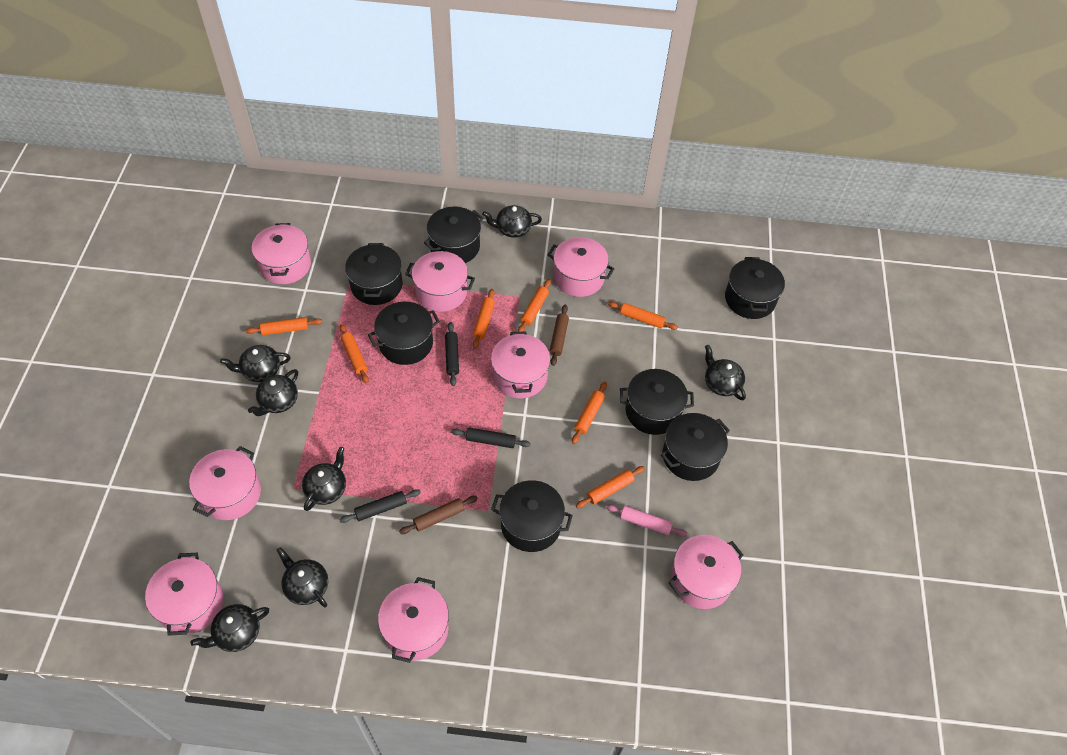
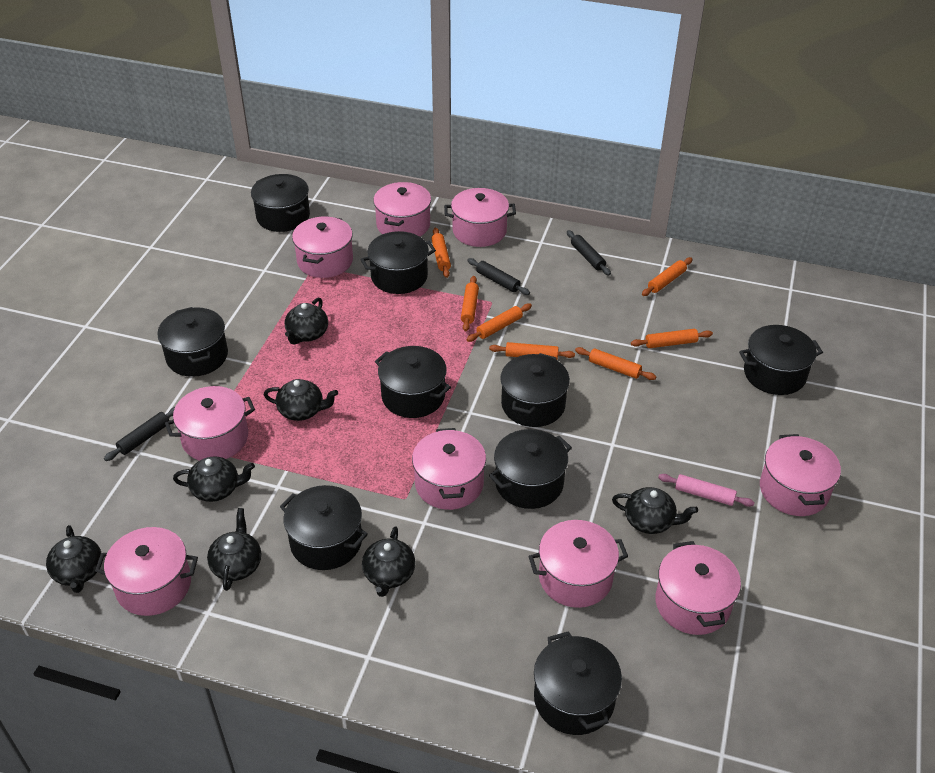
black pot: 7 -> 9
brown rolling pin: 2 -> 0
pink pot: 8 -> 9

